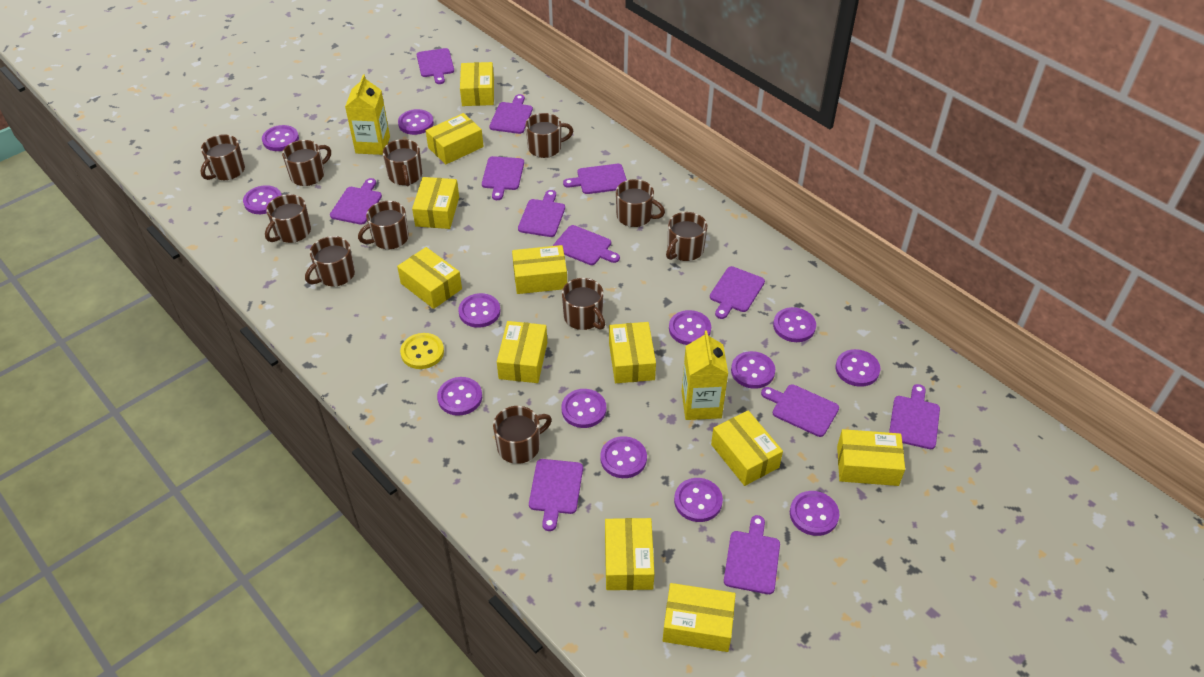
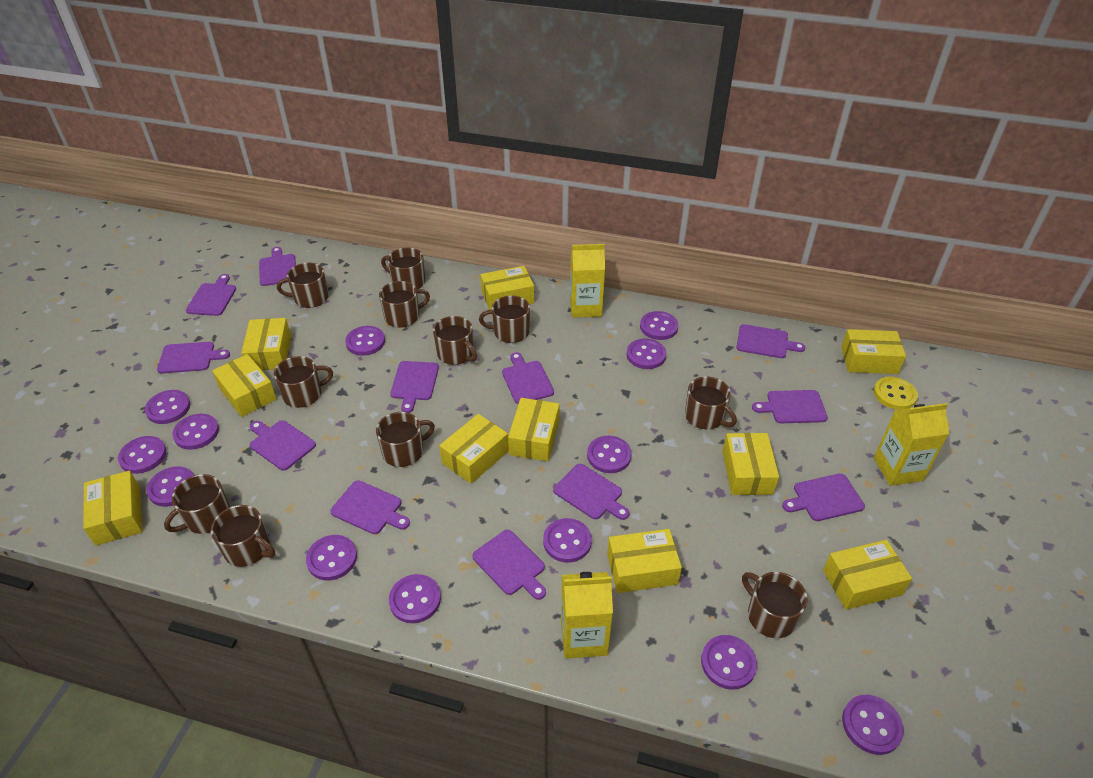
yellow box: 11 -> 10
yellow carton: 2 -> 3

